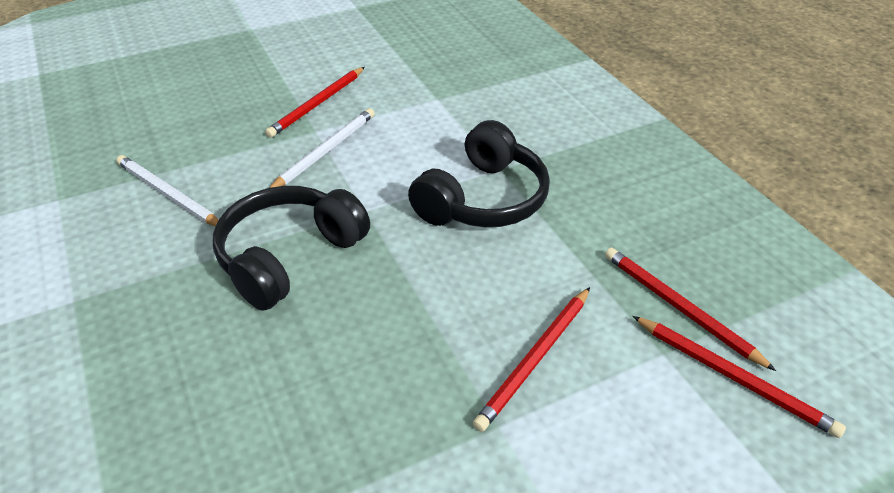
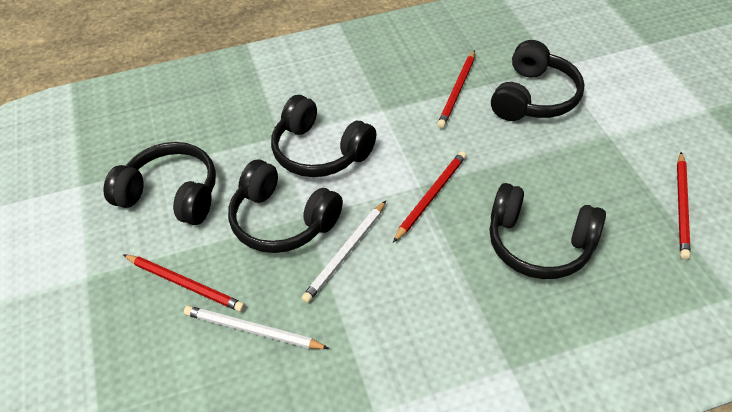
black headphones: 2 -> 5

